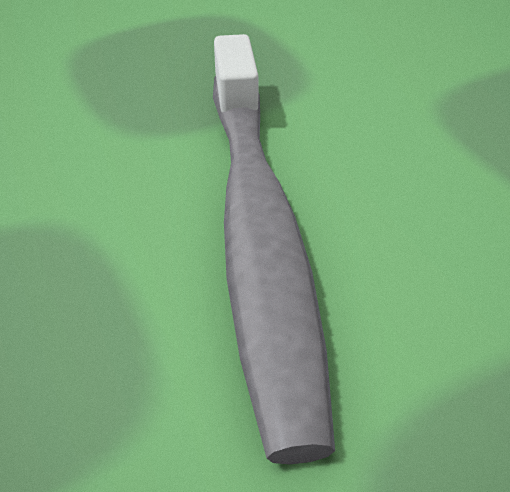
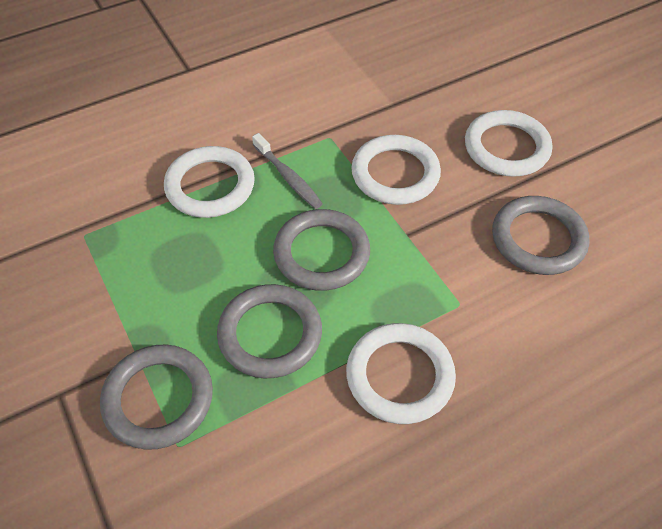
grey ring: 0 -> 4
white ring: 0 -> 4

